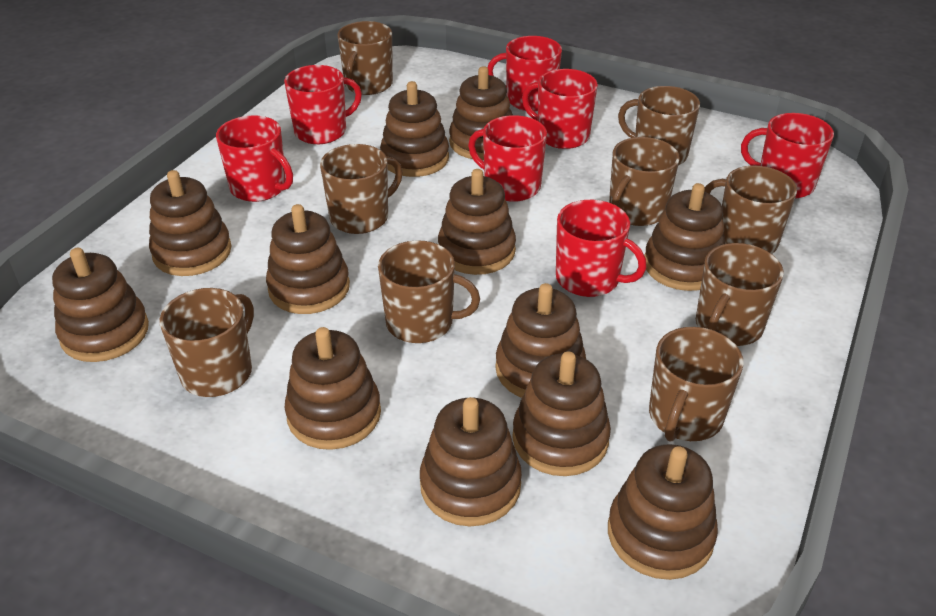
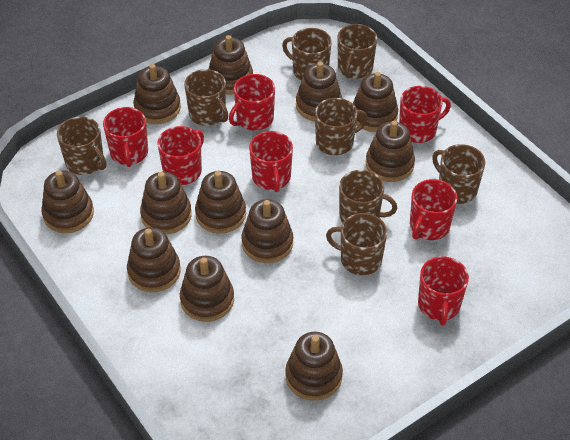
brown mug: 9 -> 8

